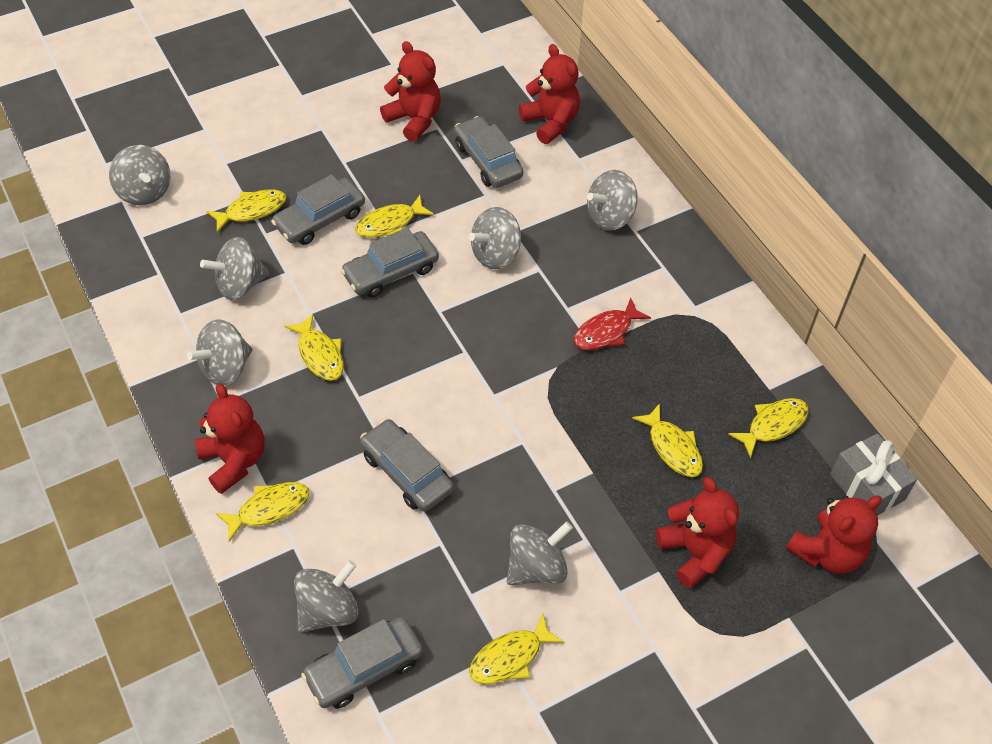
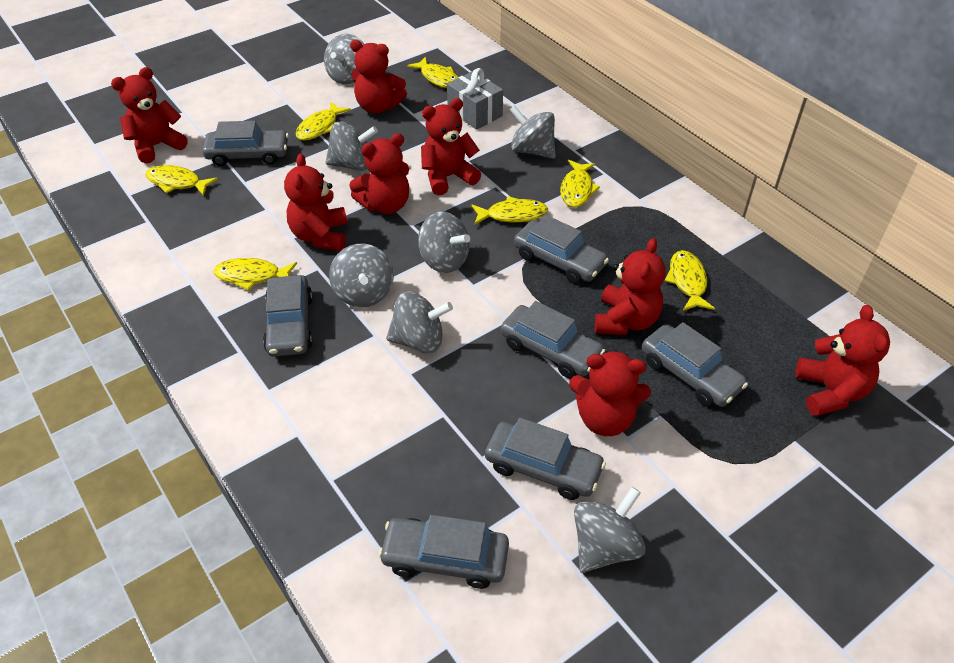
grey car: 5 -> 7
red fish: 1 -> 0
red teddy bear: 5 -> 8

